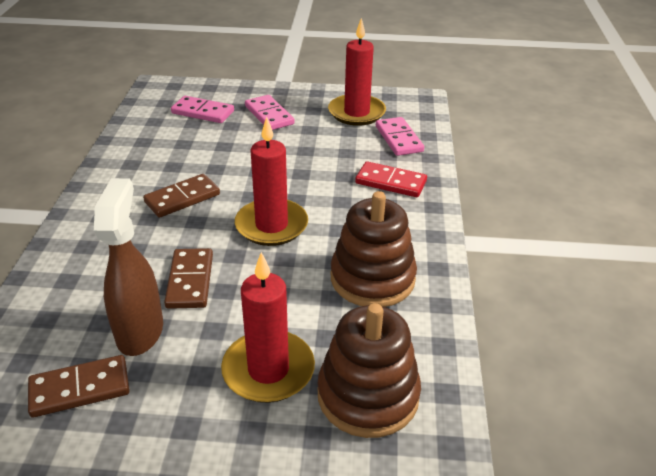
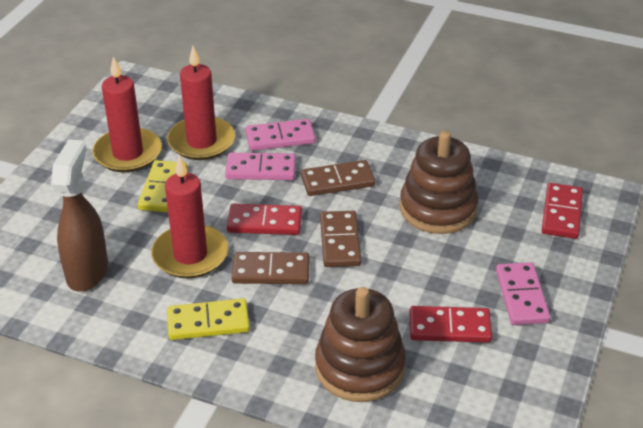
red domino: 1 -> 3
yellow domino: 0 -> 2

